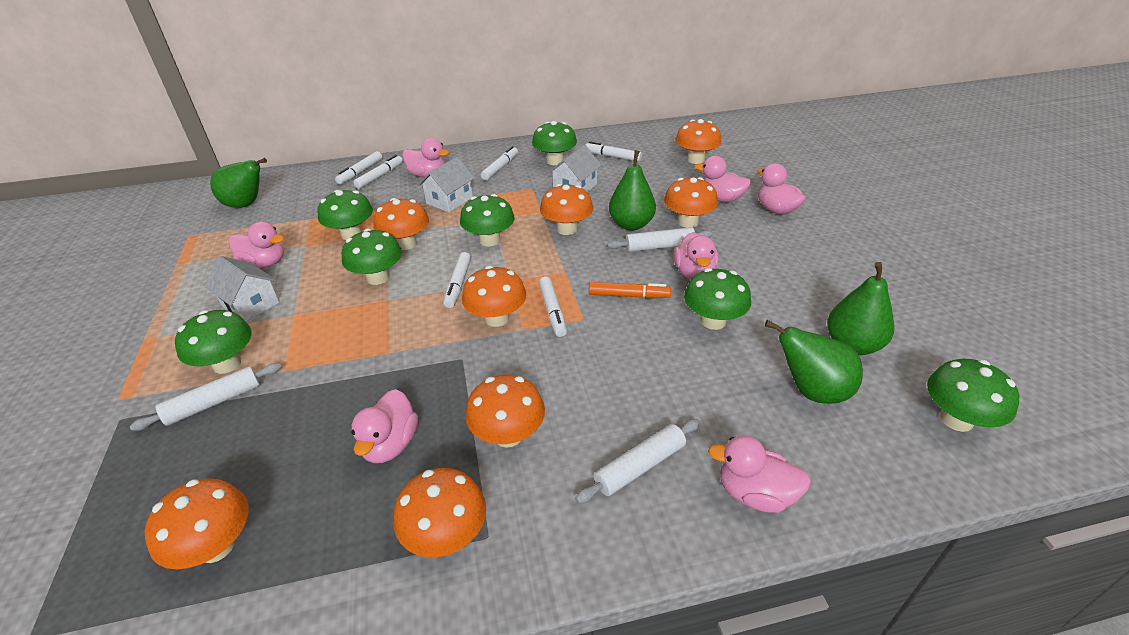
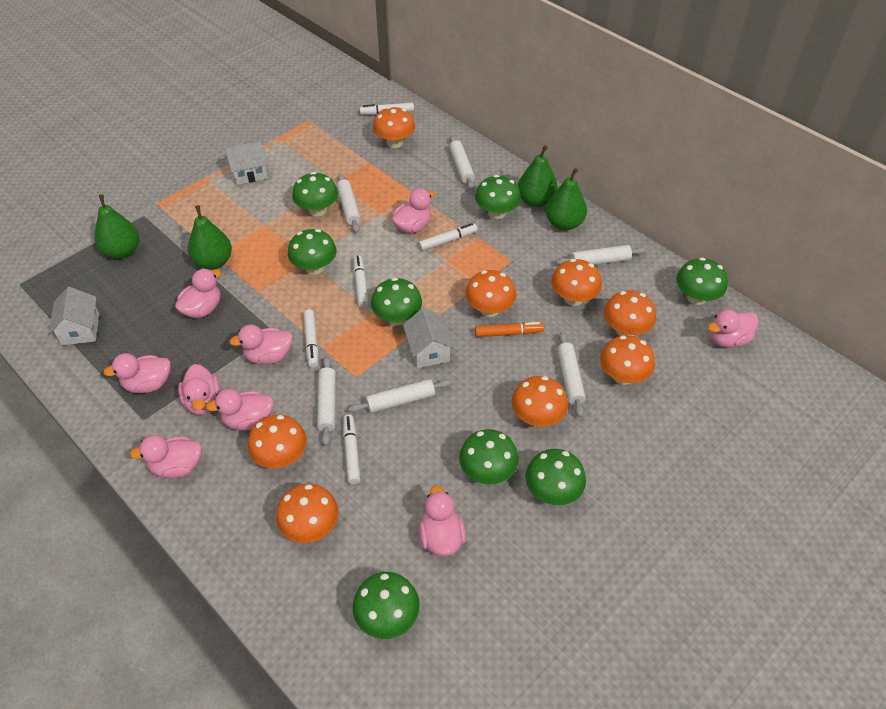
green mushroom: 7 -> 8
pink duck: 7 -> 9
white marker: 6 -> 5
white rolling pin: 3 -> 6

